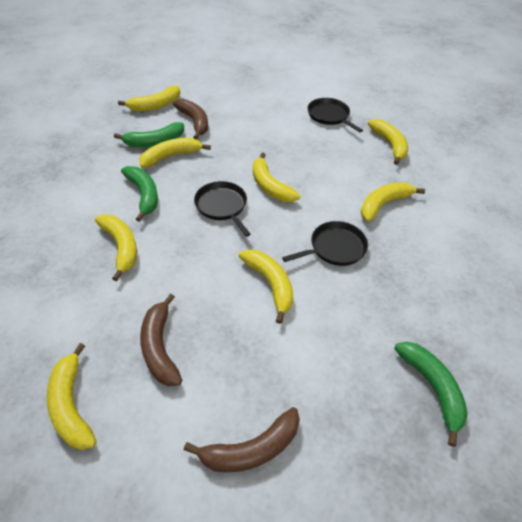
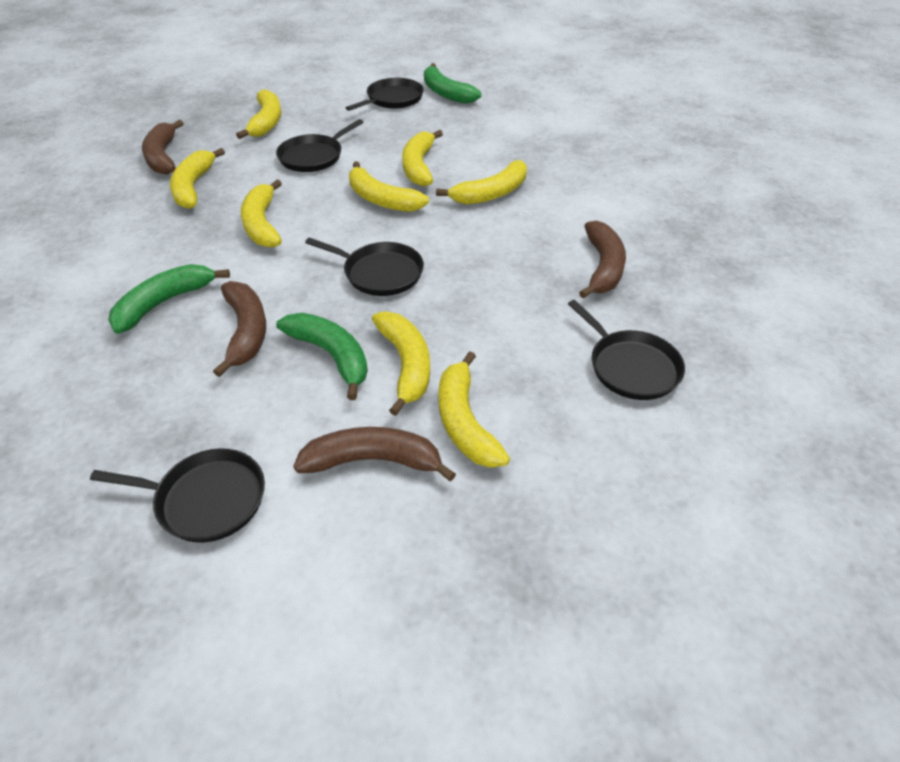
black pan: 3 -> 5
brown banana: 3 -> 4

